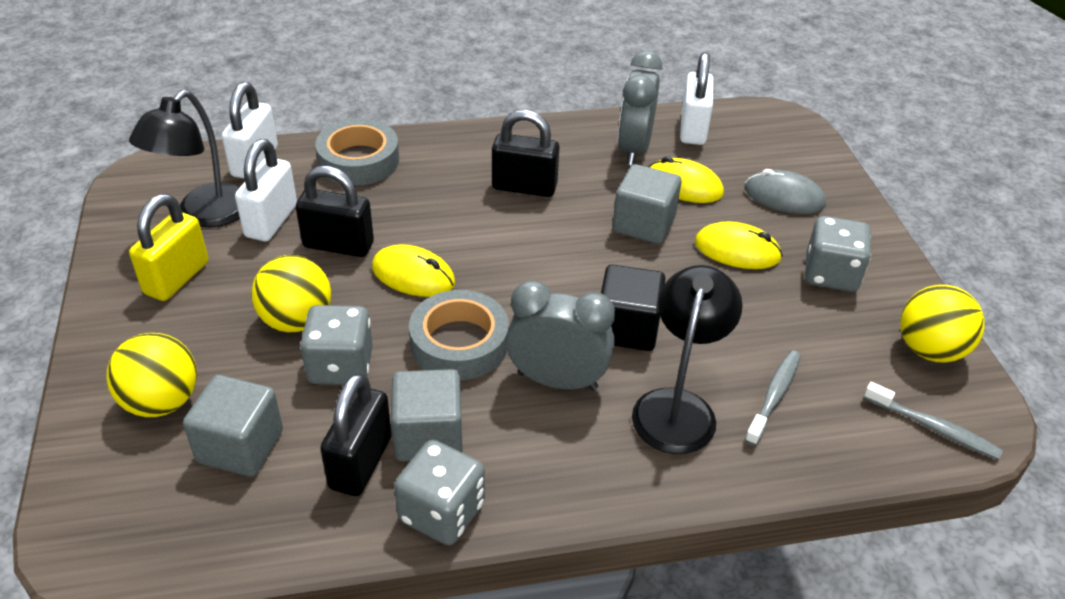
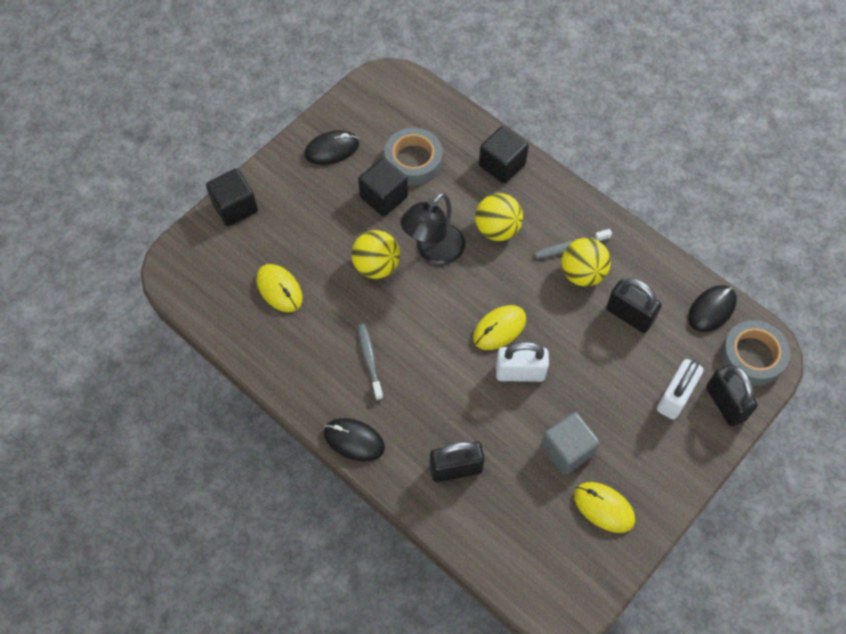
black cube: 1 -> 3
black lamp: 2 -> 1
black mouse: 0 -> 3
grey clock: 2 -> 0
grey cube: 3 -> 1
grey dice: 3 -> 0
grey mouse: 1 -> 0
white padlock: 3 -> 2
yellow padlock: 1 -> 0

